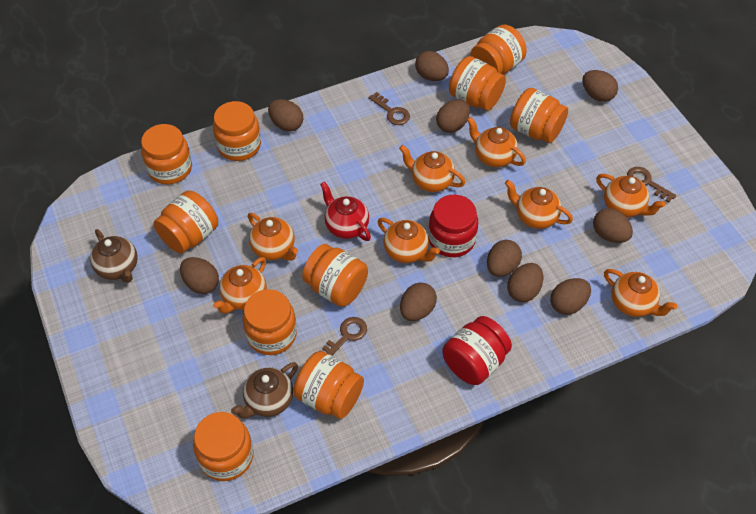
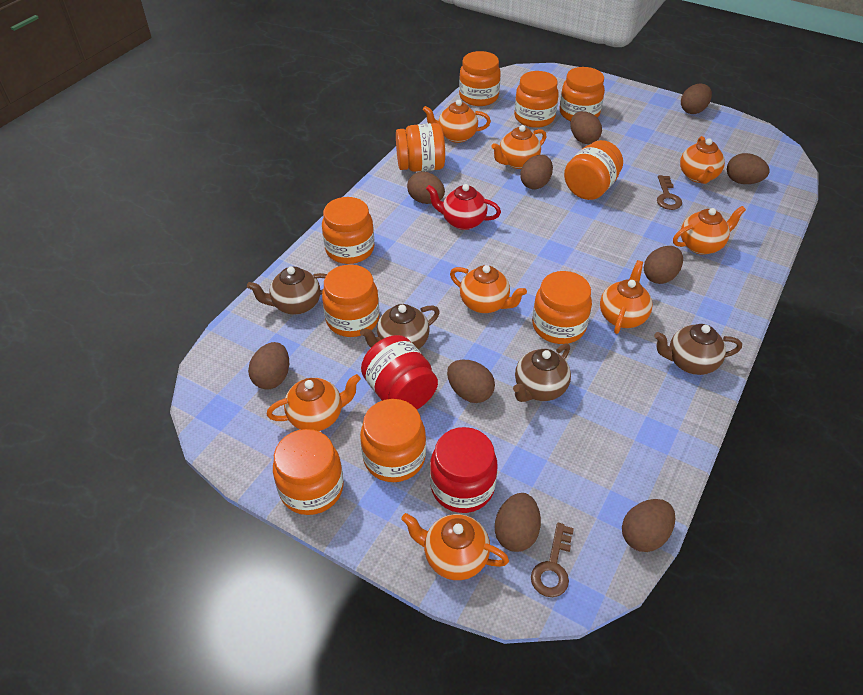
brown key: 3 -> 2
brown teapot: 2 -> 4

